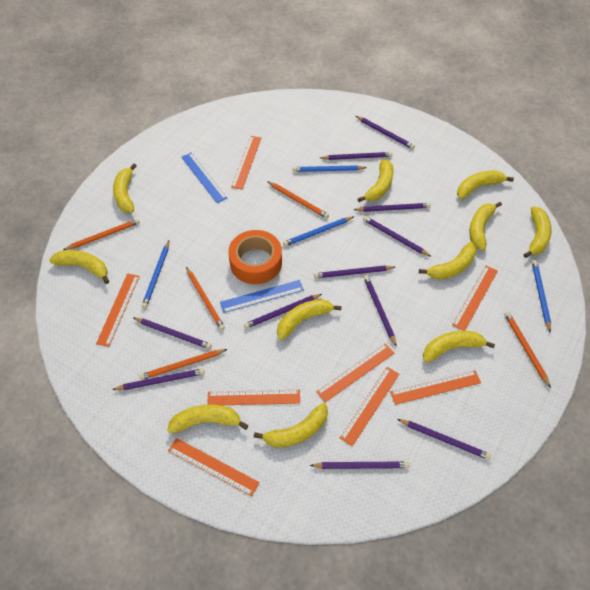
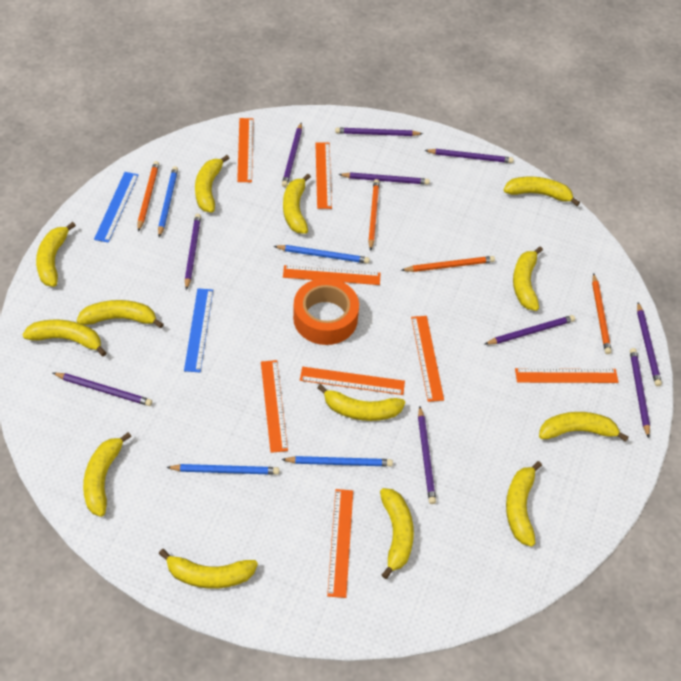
orange pencil: 5 -> 4
purple pencil: 11 -> 10
yellow banana: 11 -> 13

